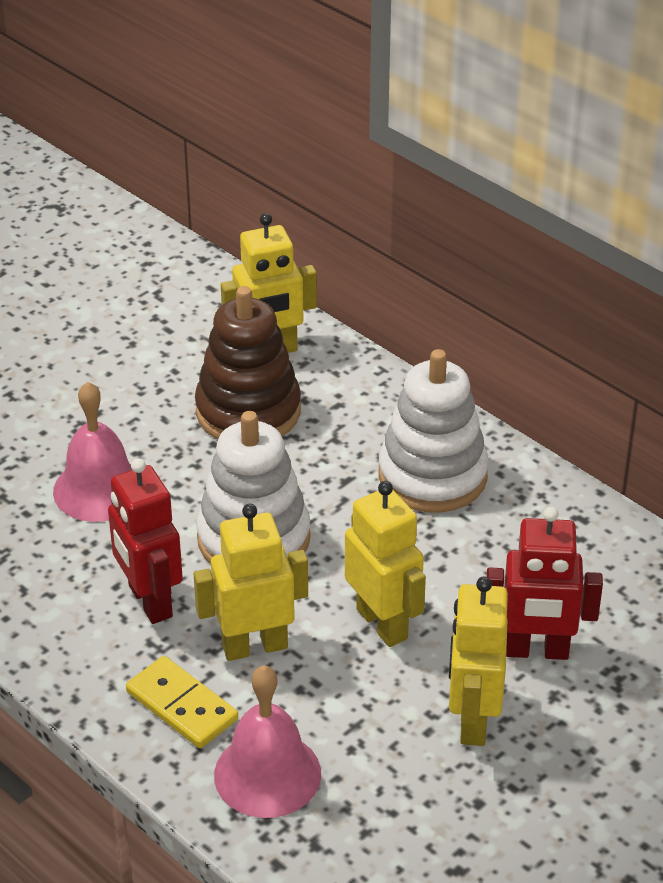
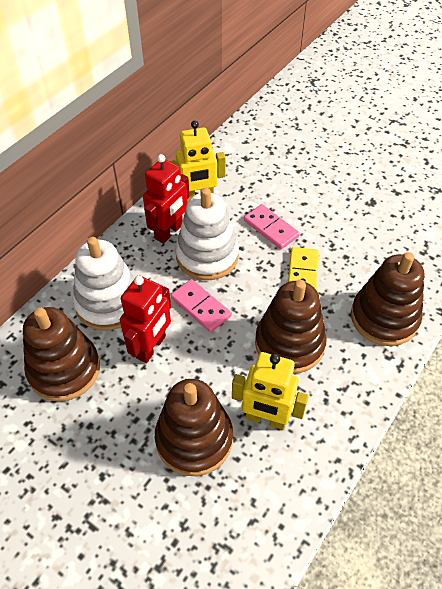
brown stacking toy: 1 -> 4
pink bell: 2 -> 0
pink domino: 0 -> 2
yellow robot: 4 -> 2

